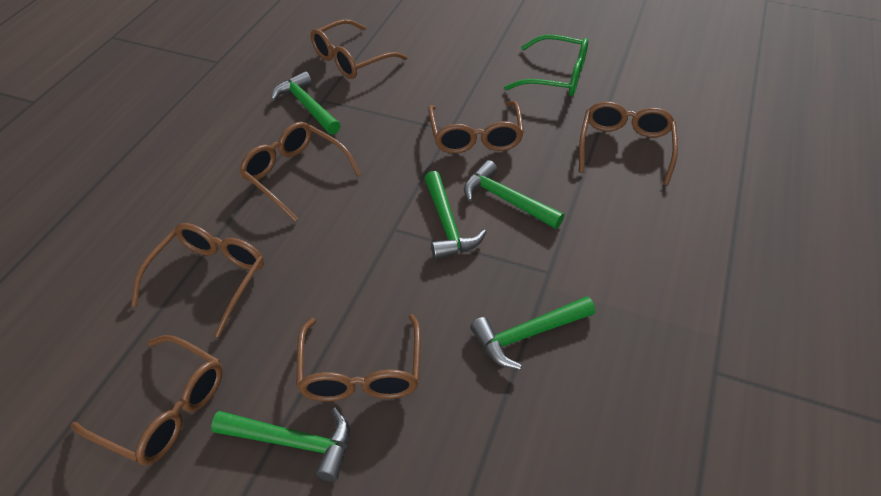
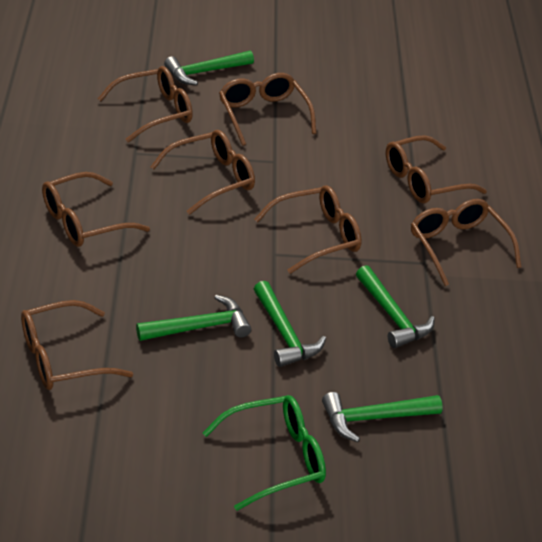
brown glasses: 7 -> 8

